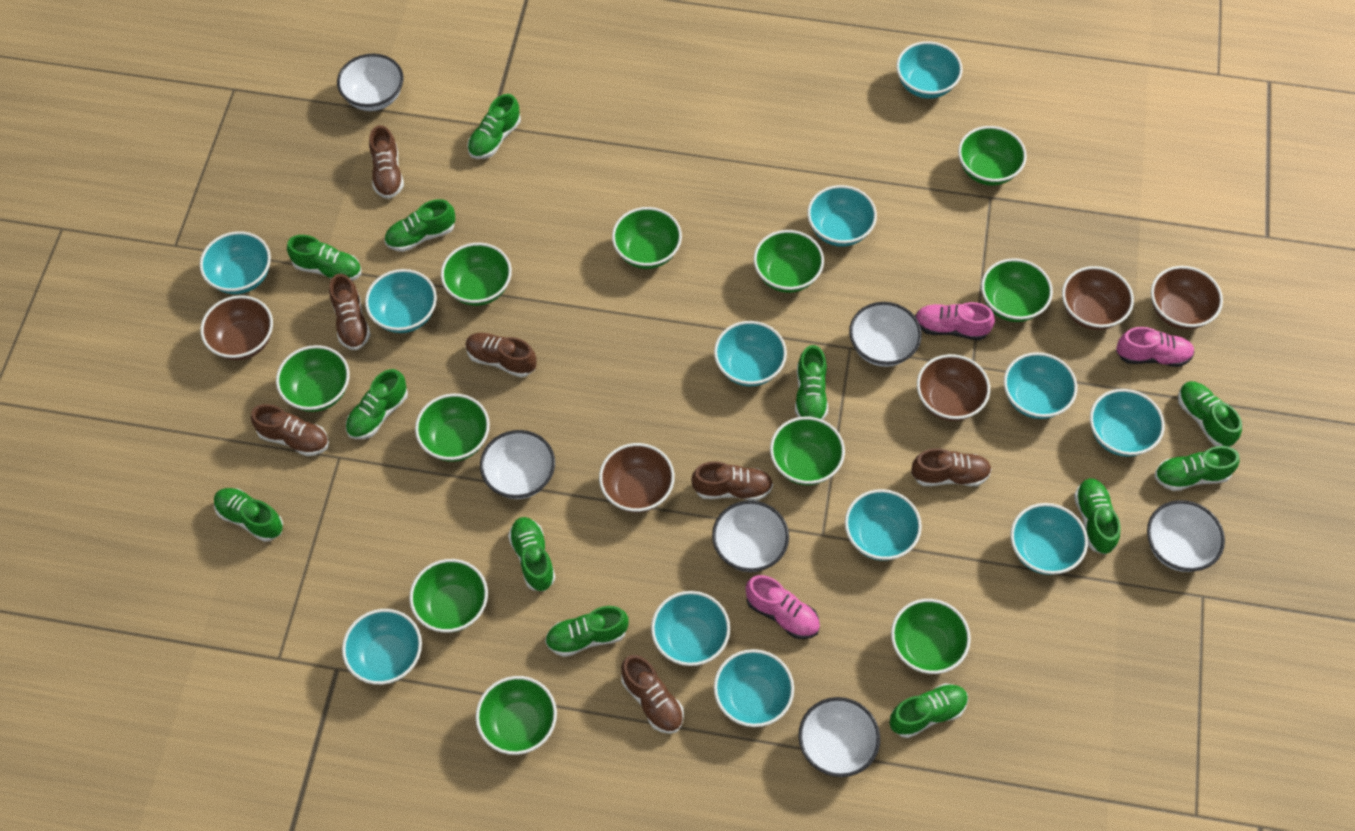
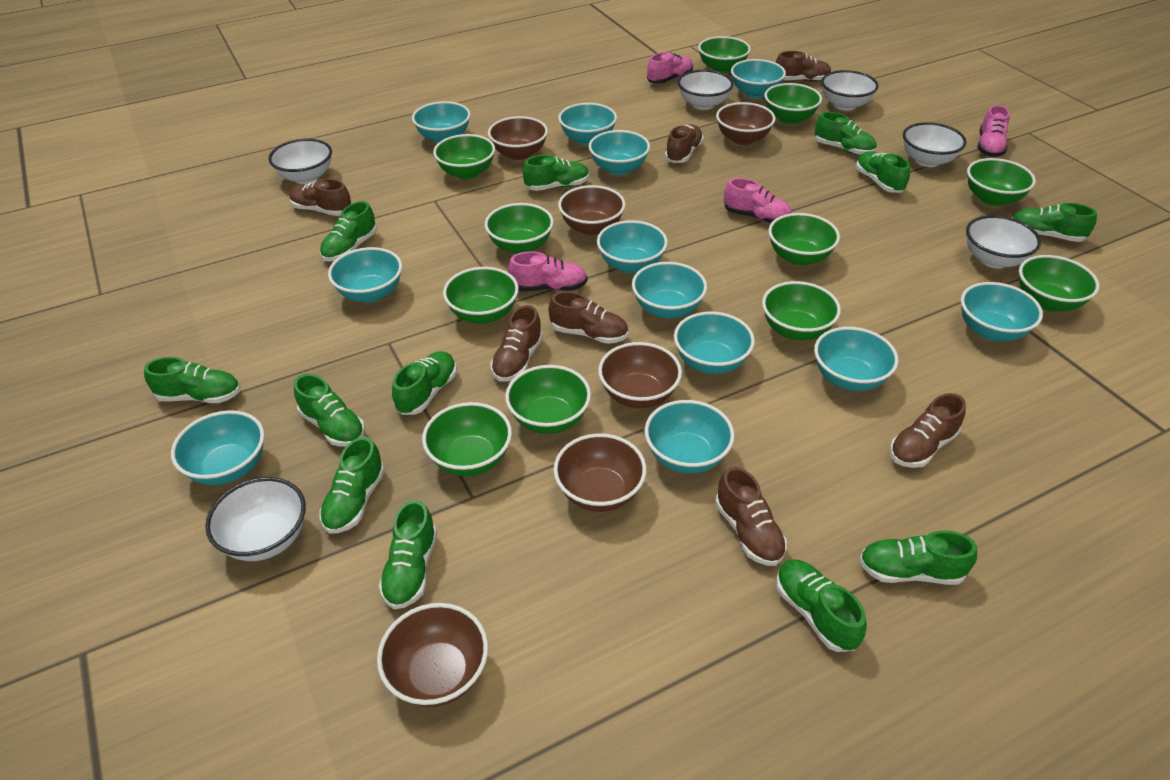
brown bowl: 5 -> 6
pink shoe: 3 -> 4

